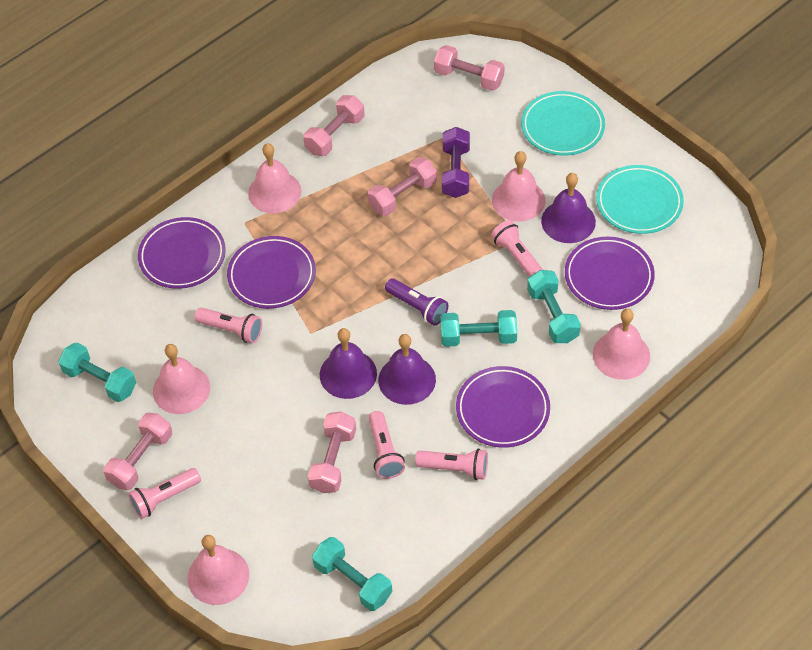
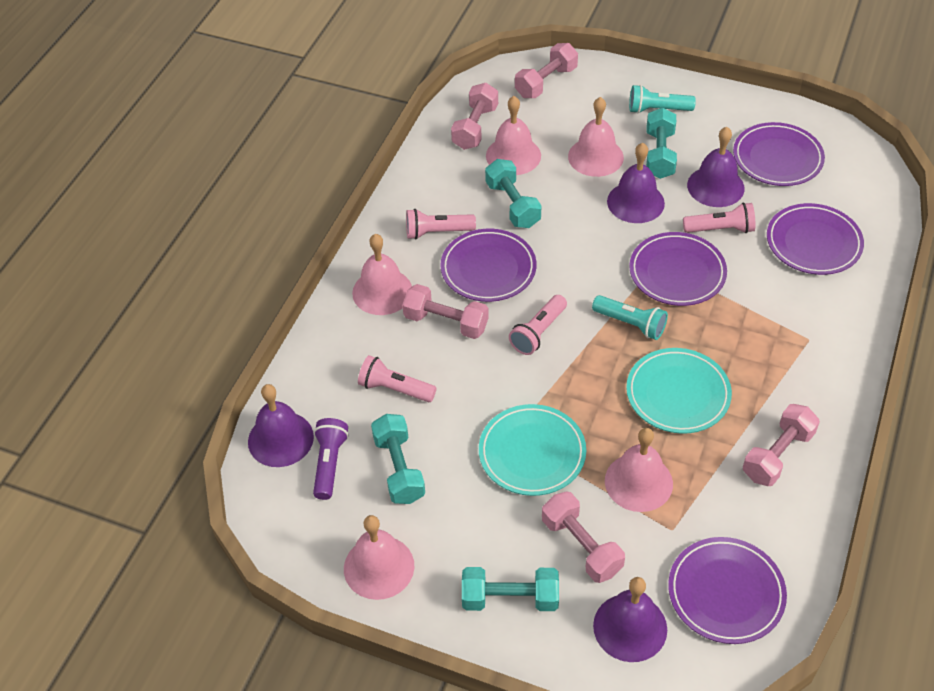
pink flashlight: 5 -> 4
purple bell: 3 -> 4
purple dumbbell: 1 -> 0
purple plate: 4 -> 5
turquoise flashlight: 0 -> 2

